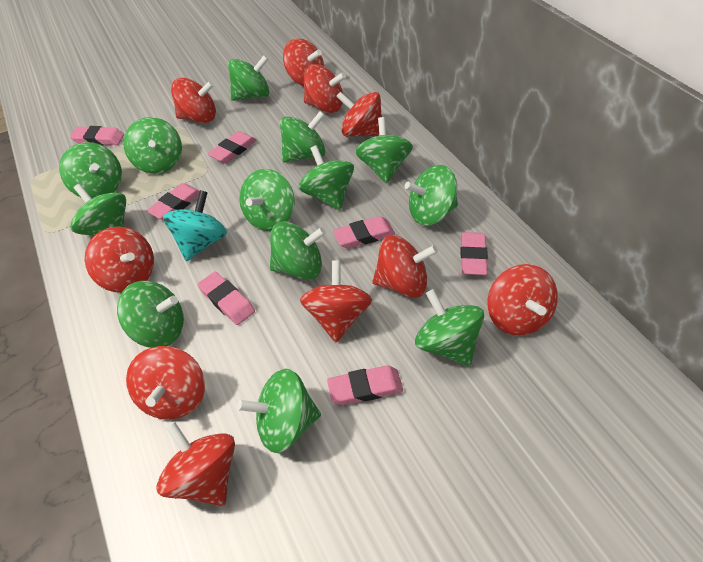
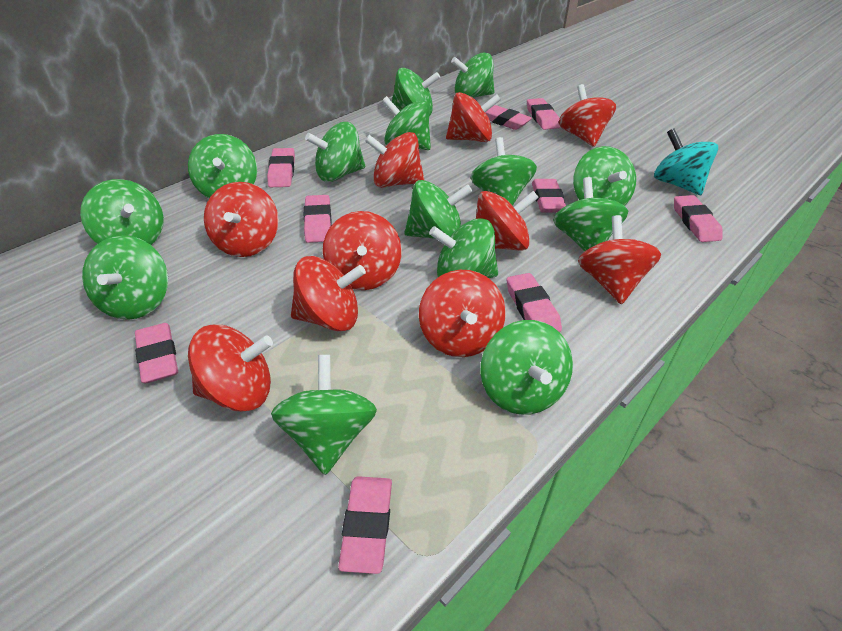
green spinning top: 13 -> 14
pink eraser: 7 -> 9

